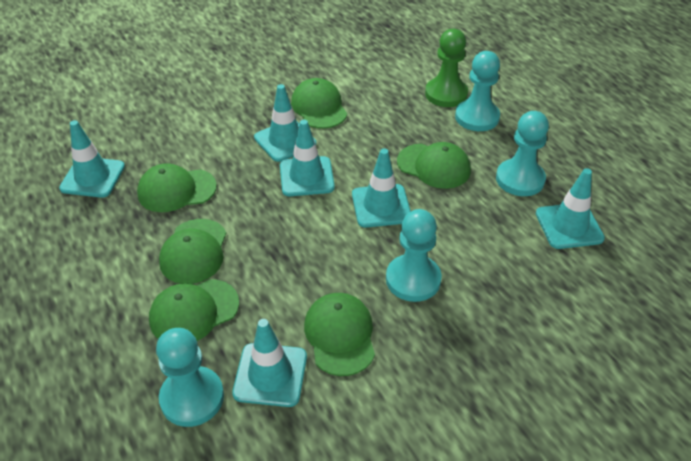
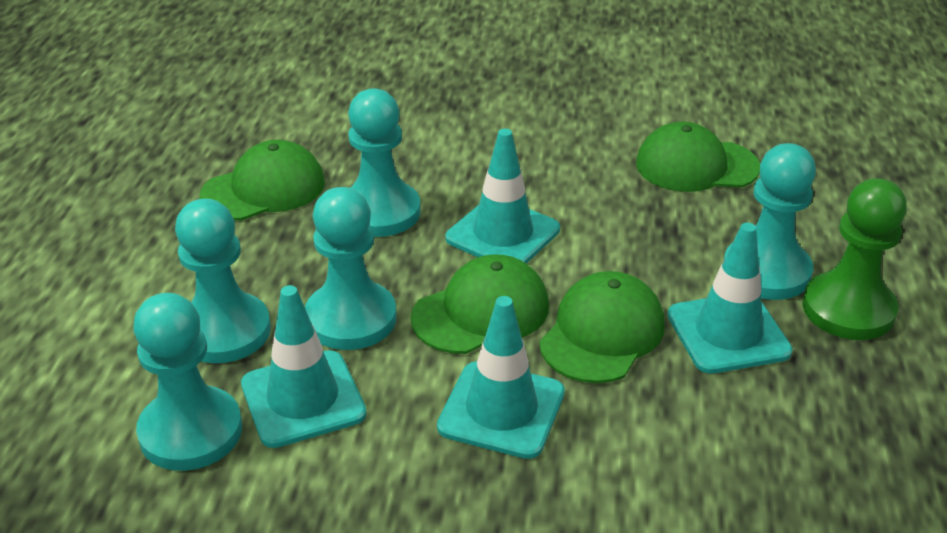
green cap: 6 -> 4
turquoise pawn: 4 -> 5
turquoise traffic cone: 6 -> 4

